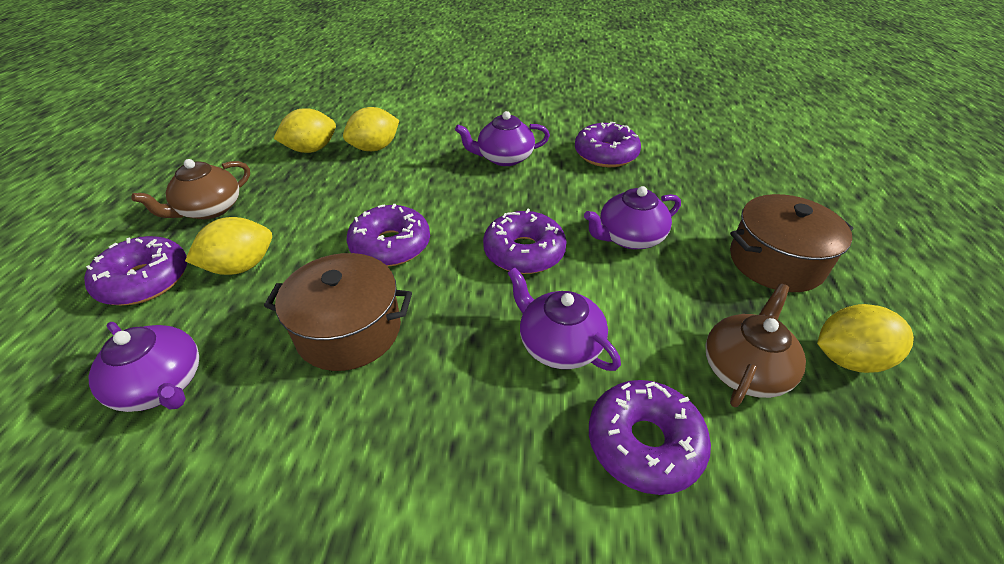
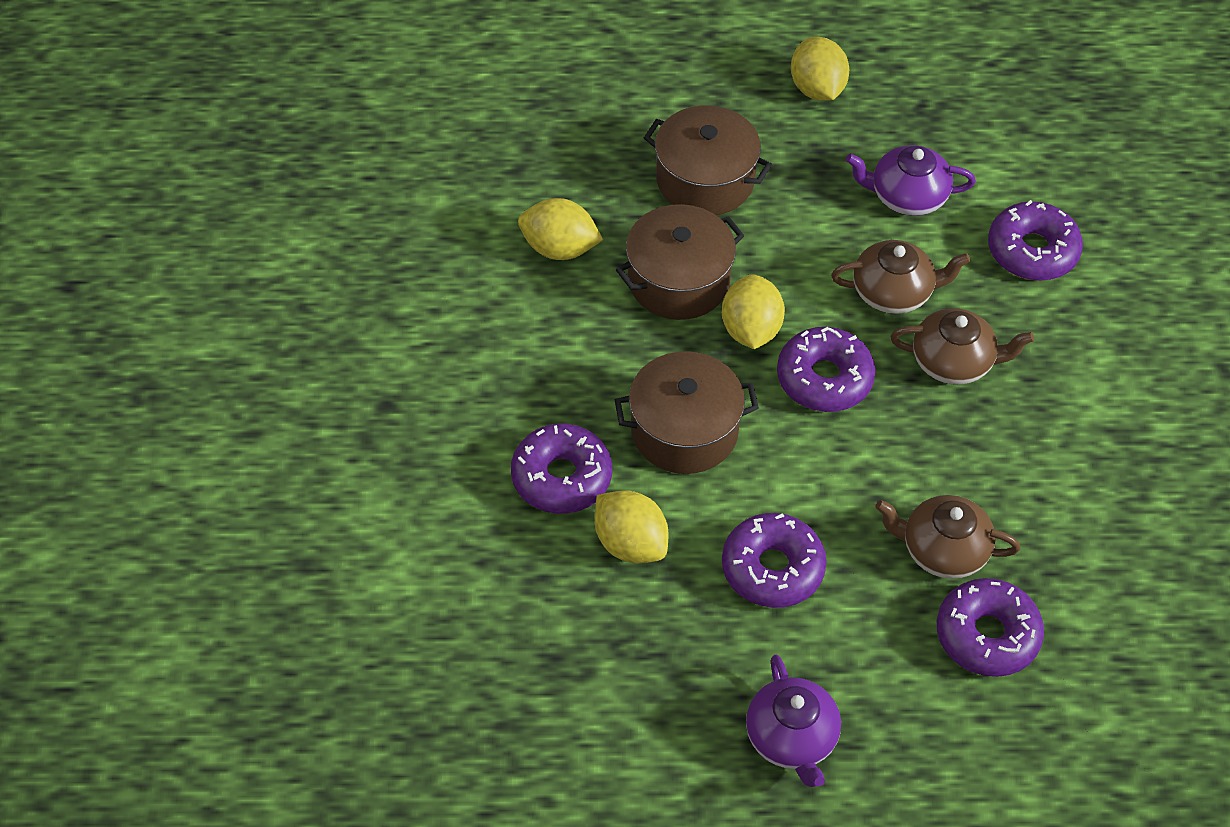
brown pot: 2 -> 3
brown teapot: 2 -> 3
purple teapot: 4 -> 2

